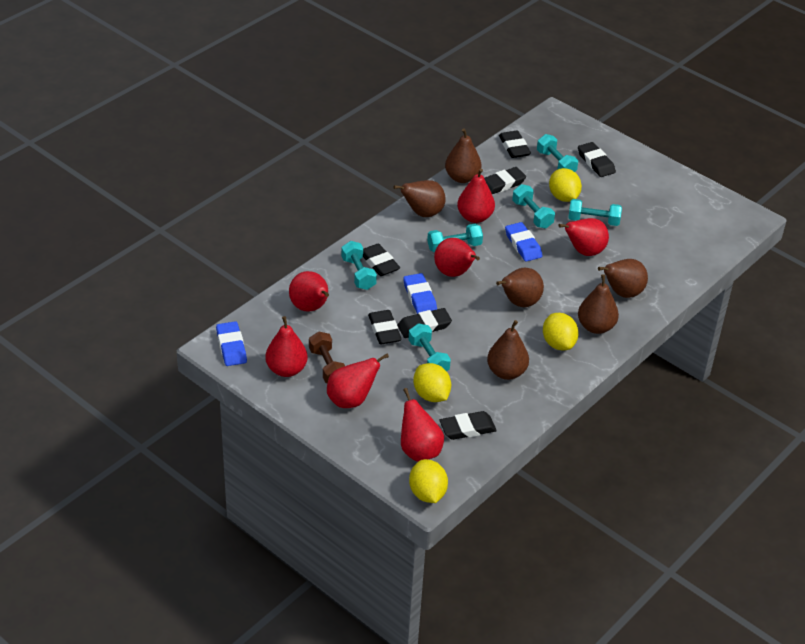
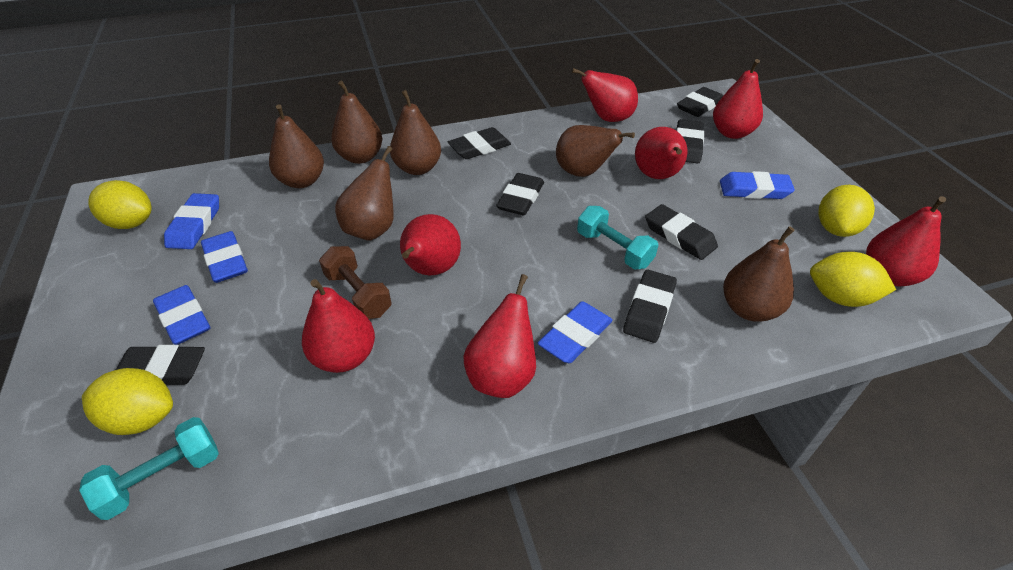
blue eraser: 3 -> 5
turquoise dumbbell: 6 -> 2

